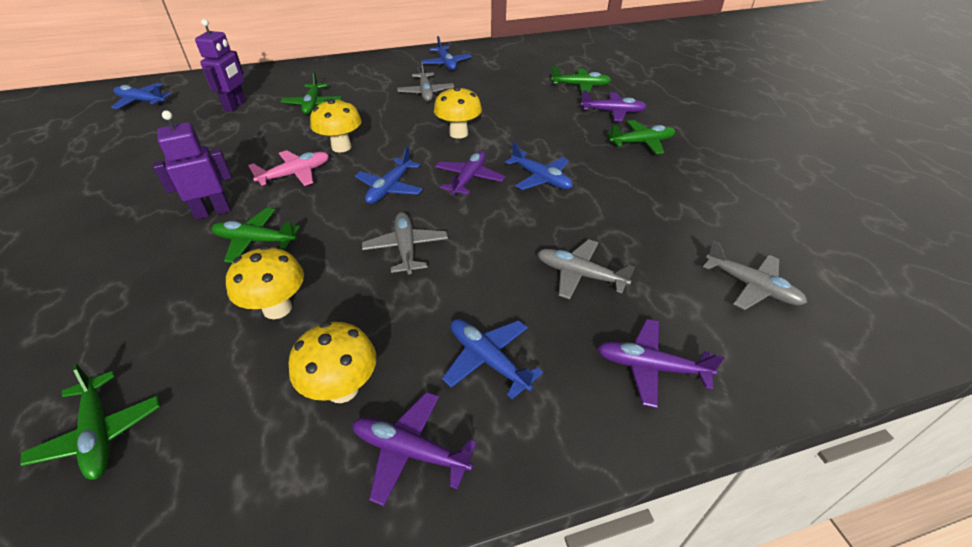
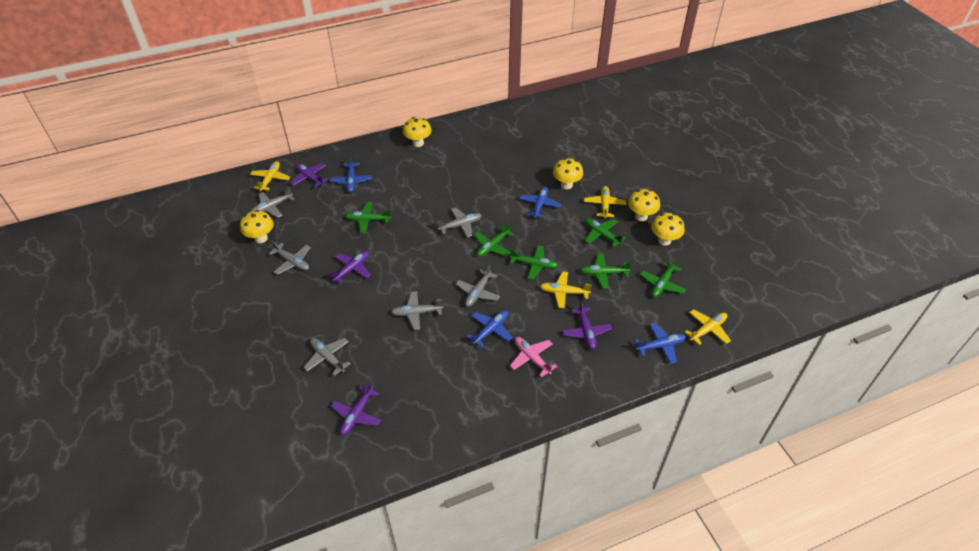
blue plane: 5 -> 4
green plane: 5 -> 6
grey plane: 4 -> 6
purple robot: 2 -> 0
yellow mushroom: 4 -> 5
yellow plane: 0 -> 4

